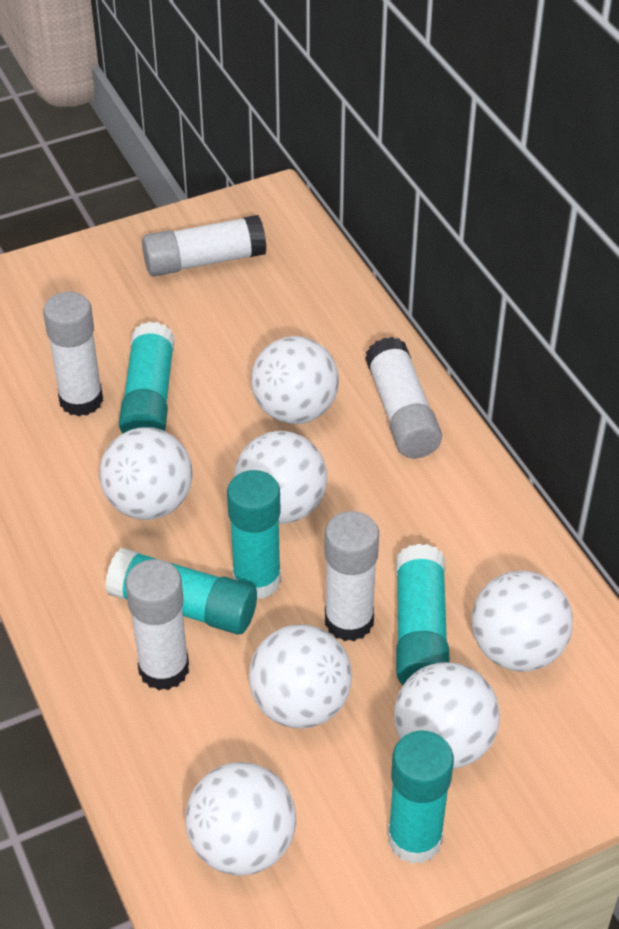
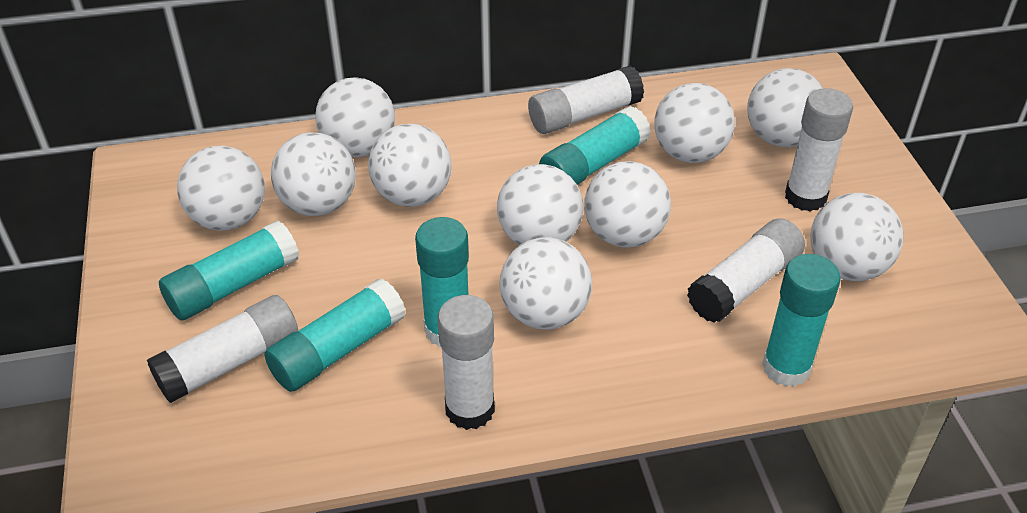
white ball: 7 -> 10

